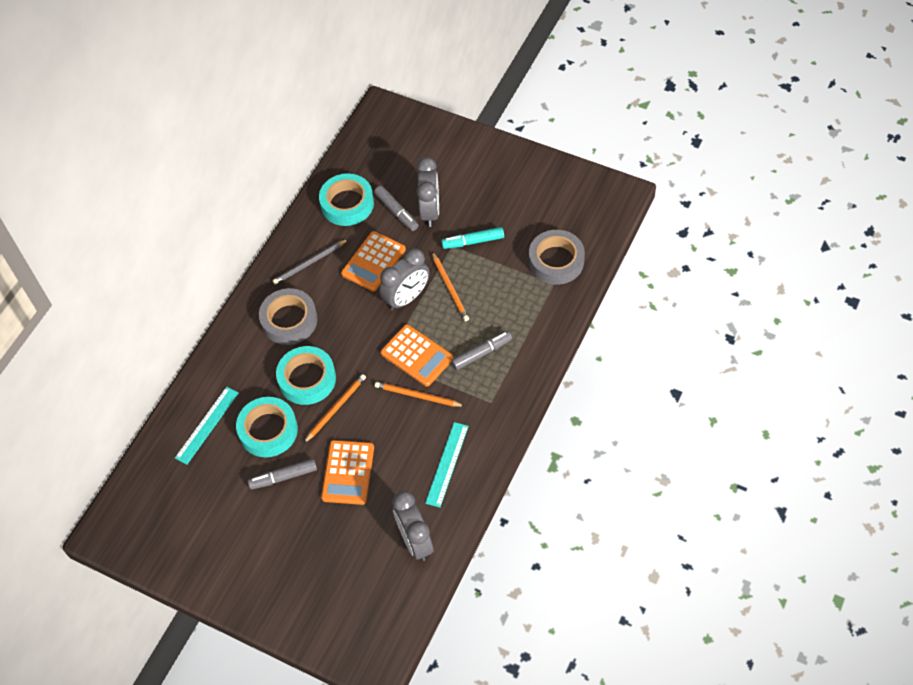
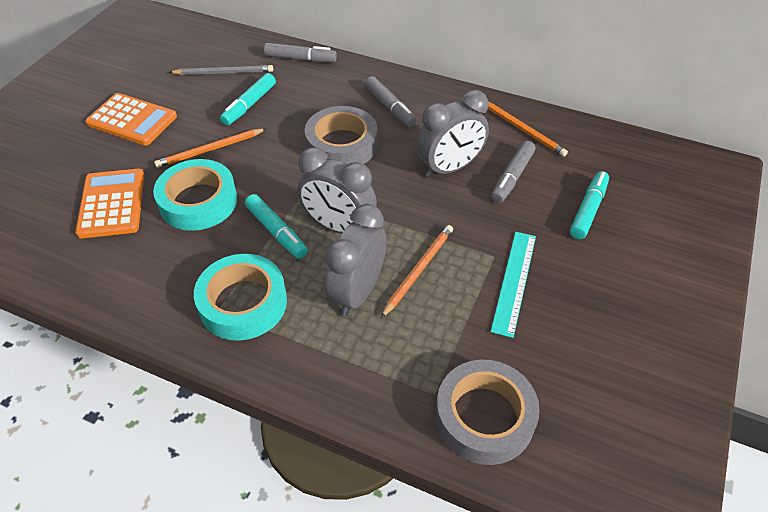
orange calculator: 3 -> 2
turquoise marker: 1 -> 3
turquoise ruler: 2 -> 1
turquoise tape: 3 -> 2

